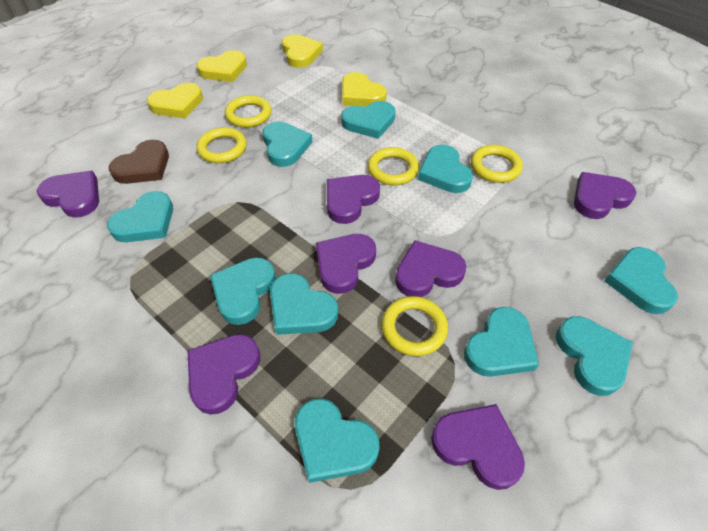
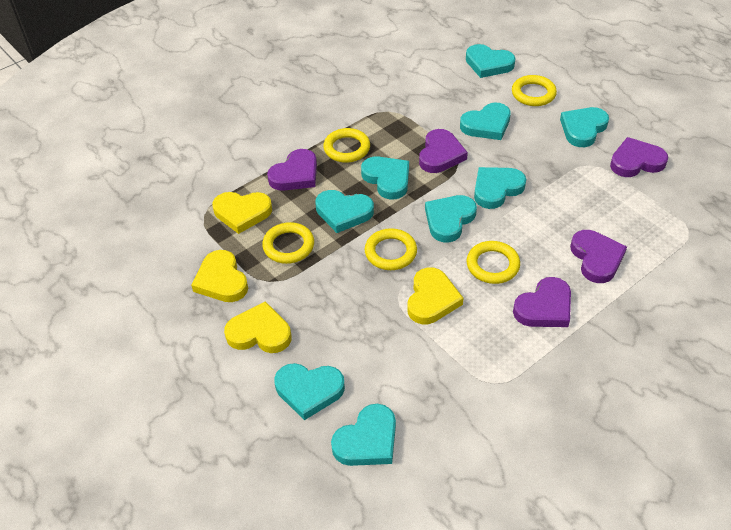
brown heart: 1 -> 0
purple heart: 7 -> 5
turquoise heart: 10 -> 9

